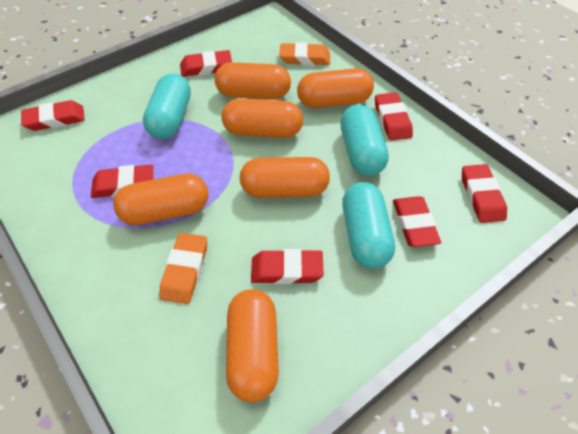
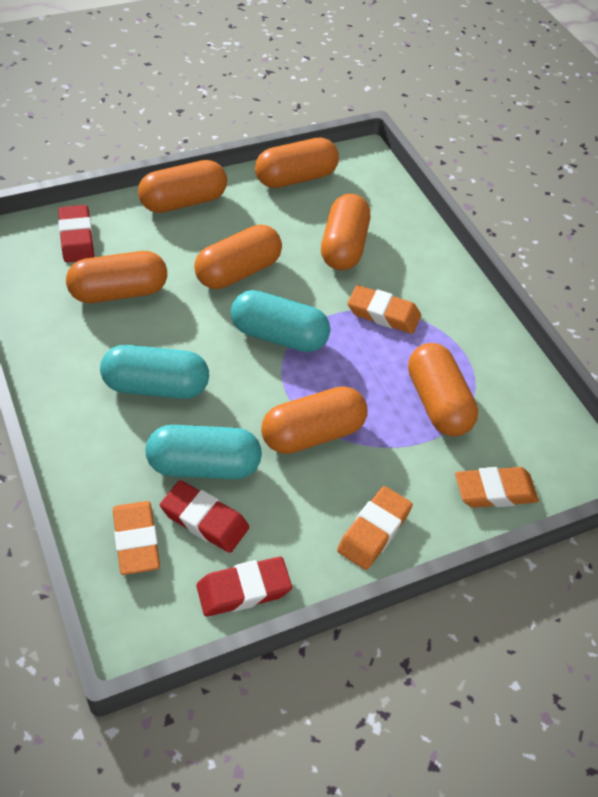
orange capsule: 6 -> 7
orange eraser: 2 -> 4
red eraser: 7 -> 3

